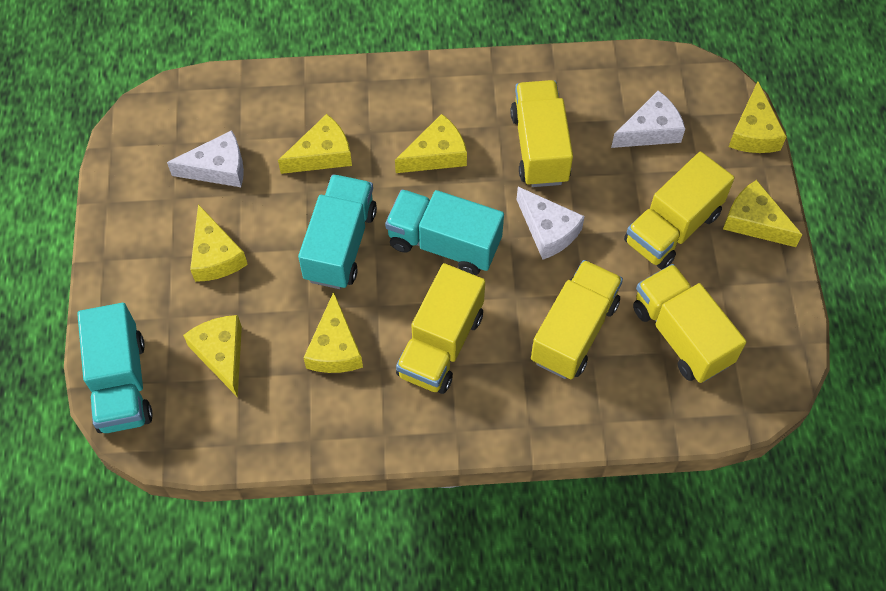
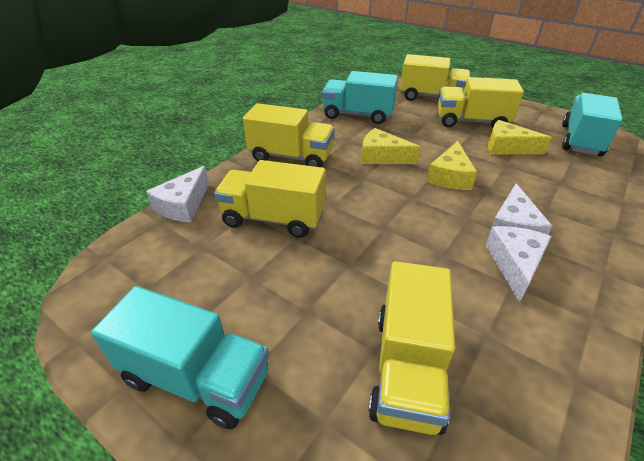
yellow cheese: 7 -> 3

